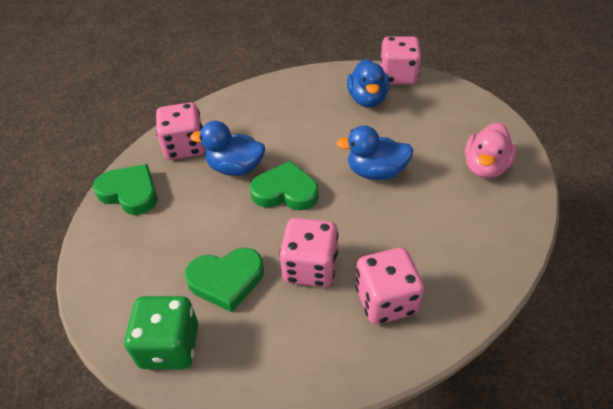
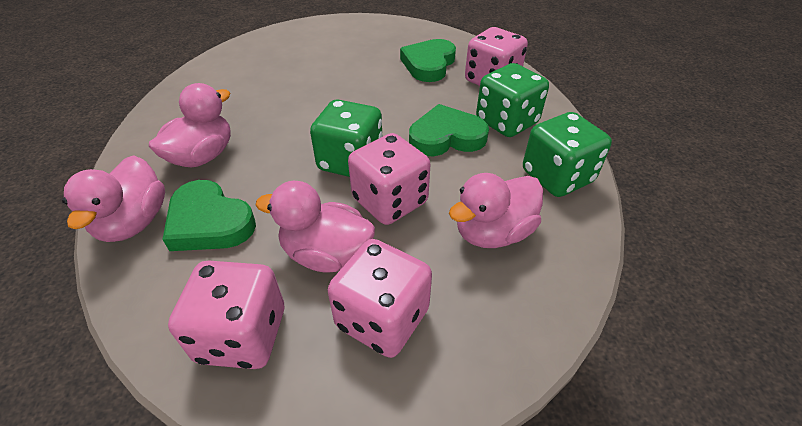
blue duck: 3 -> 0
green dice: 1 -> 3
pink duck: 1 -> 4

